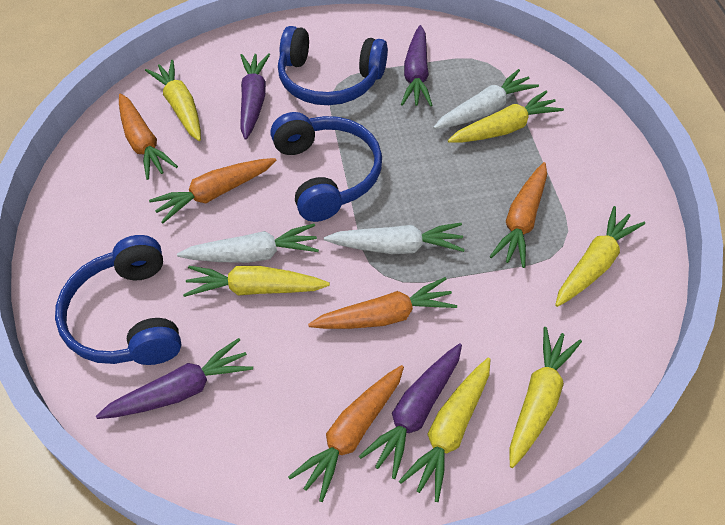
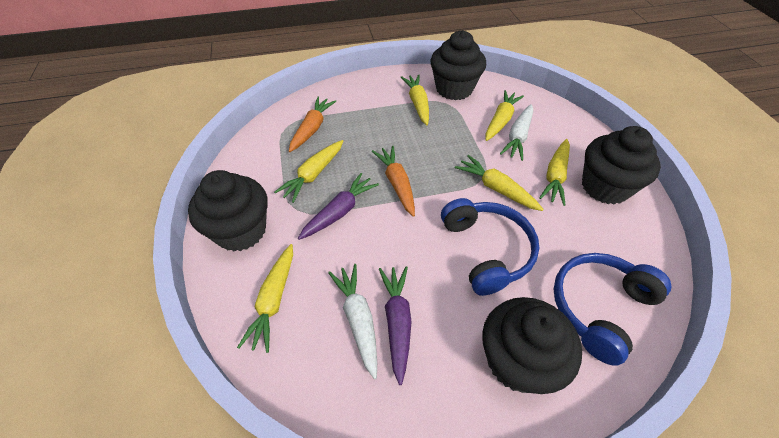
black cupcake: 0 -> 4
blue headphones: 3 -> 2
orange carrot: 5 -> 2
purple carrot: 4 -> 2
white carrot: 3 -> 2

